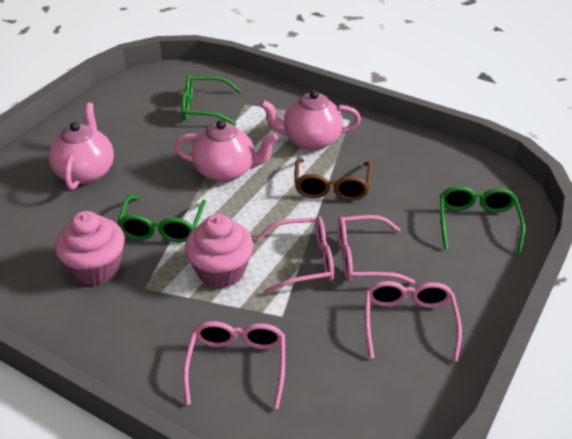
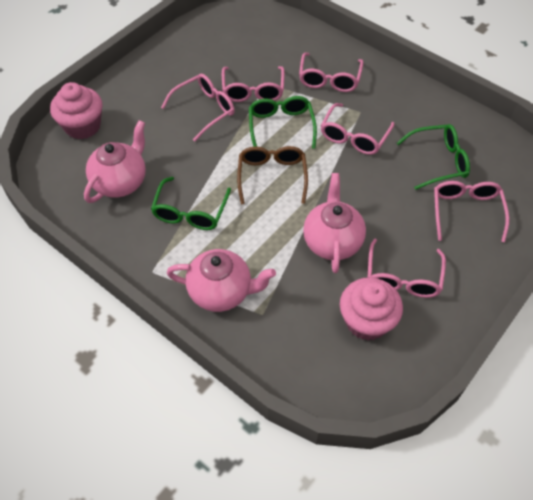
pink glasses: 4 -> 6

